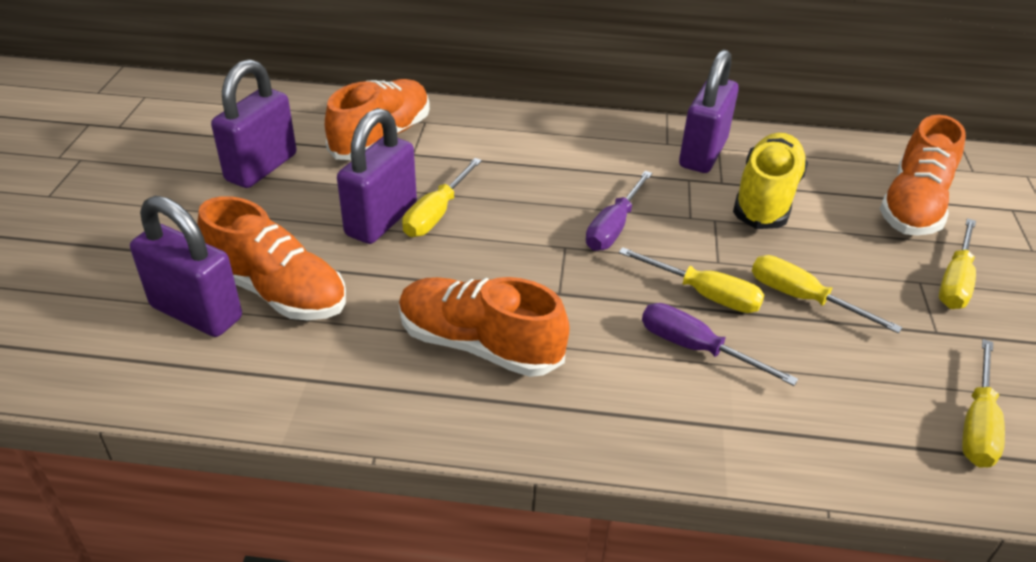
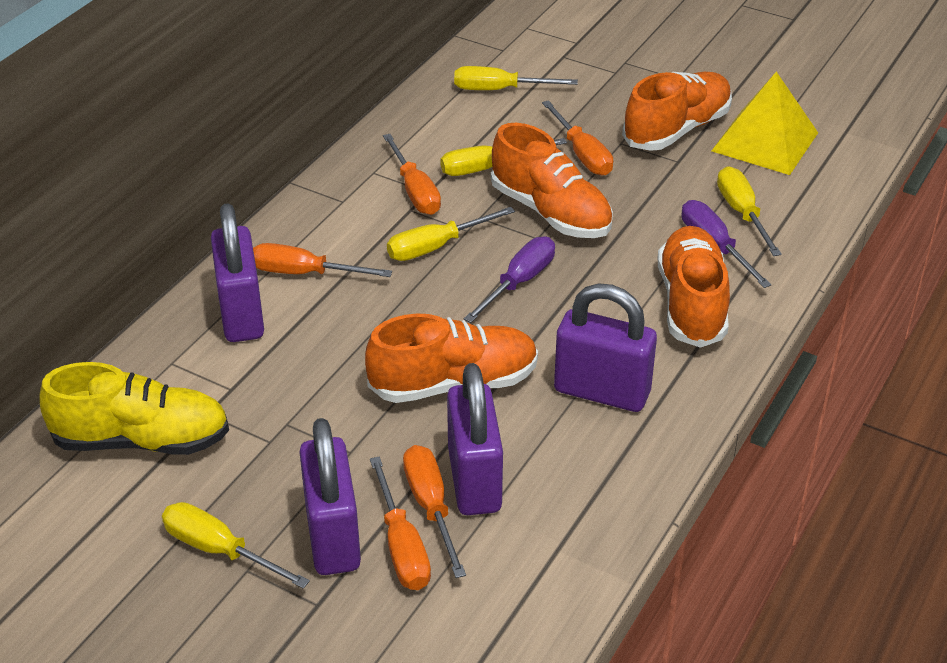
orange screwdriver: 0 -> 5
yellow pyramid: 0 -> 1

